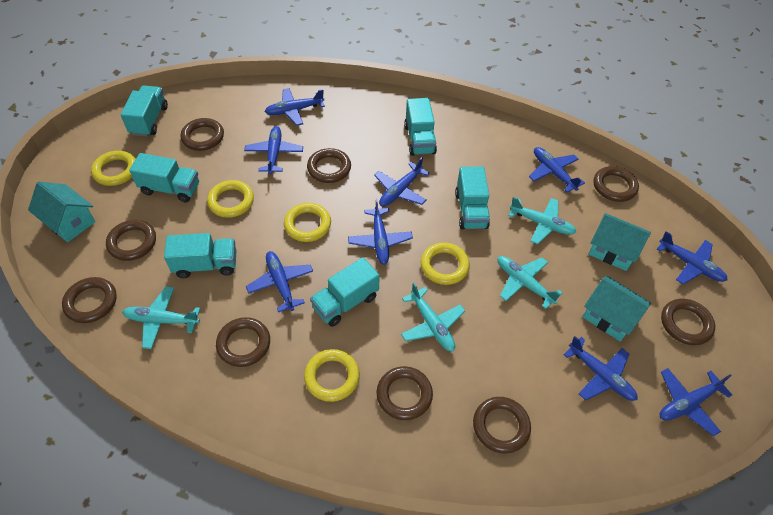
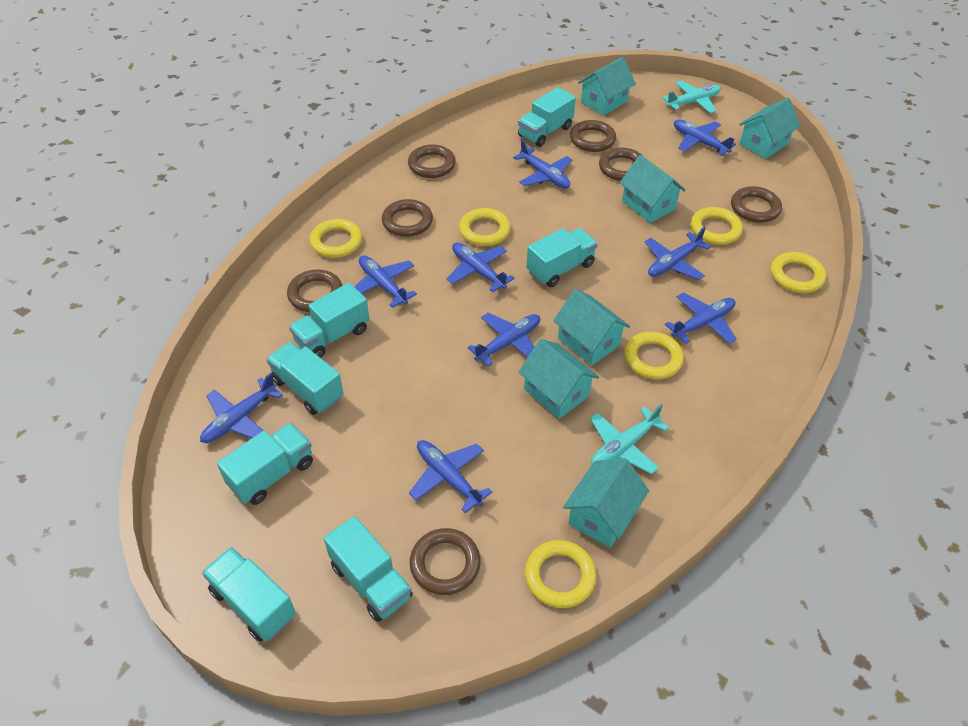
brown ring: 9 -> 7
turquoise house: 3 -> 6
turquoise plane: 4 -> 2
turquoise truck: 6 -> 7
yellow ring: 5 -> 6

